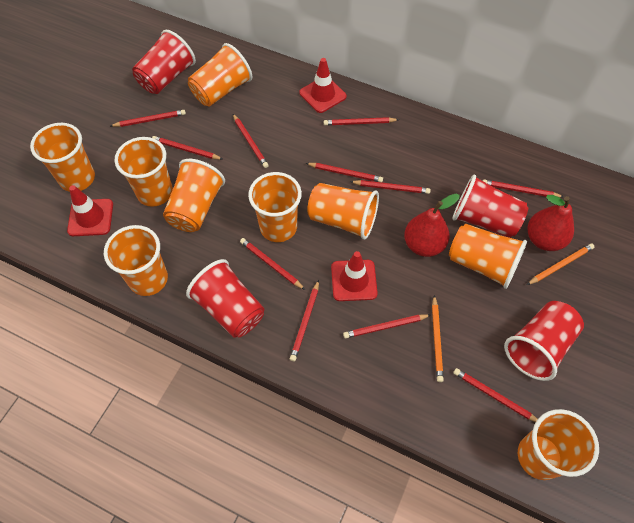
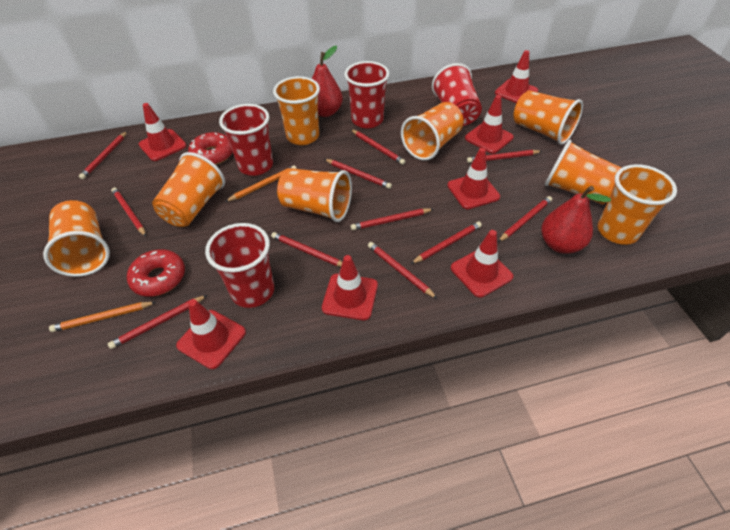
orange cup: 9 -> 8
red donut: 0 -> 2
red traffic cone: 3 -> 7

